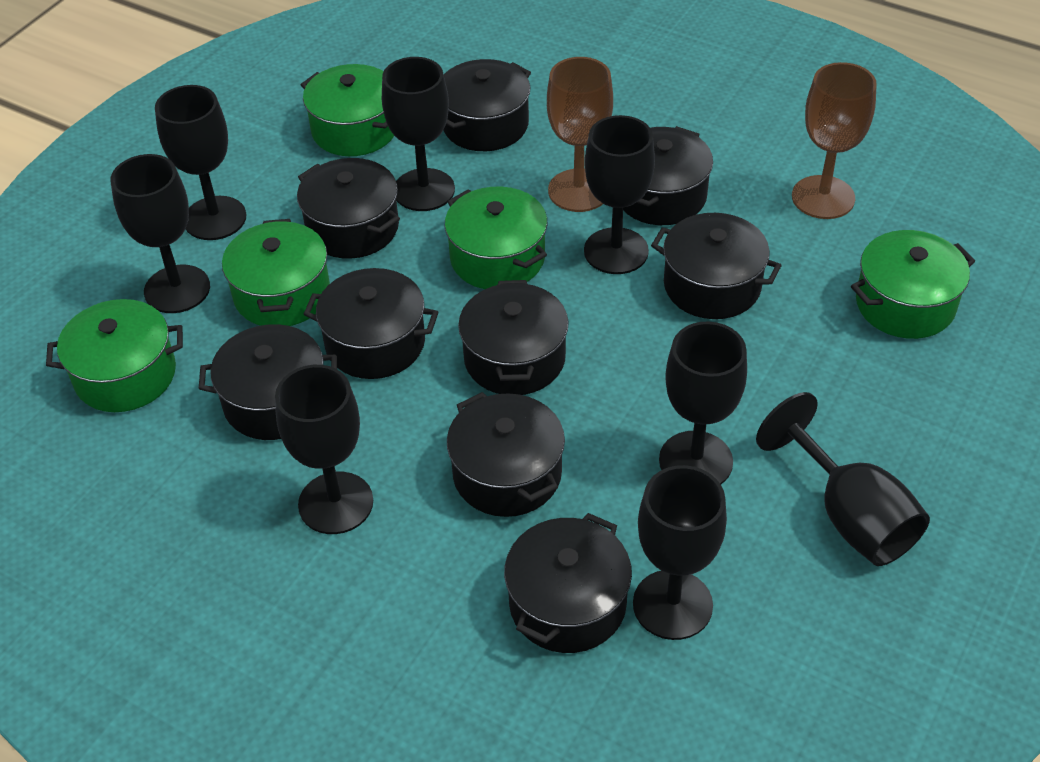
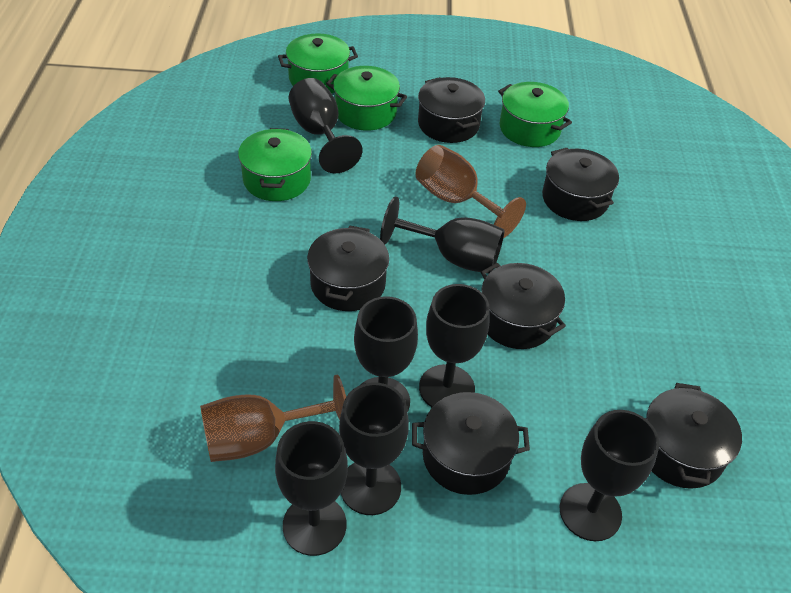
black goblet: 8 -> 7
black pot: 9 -> 6
green pot: 5 -> 4

